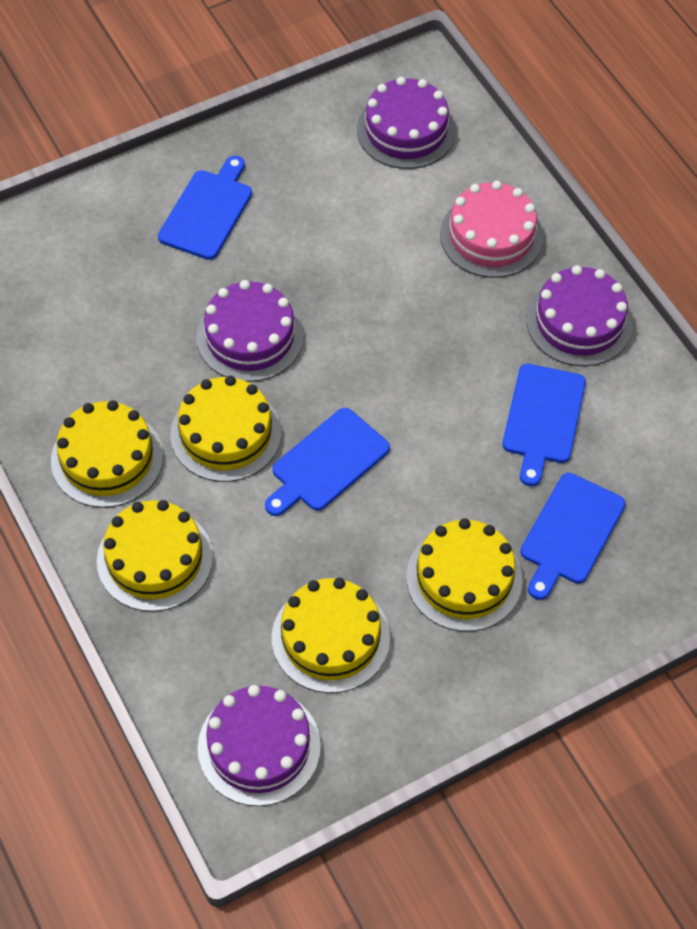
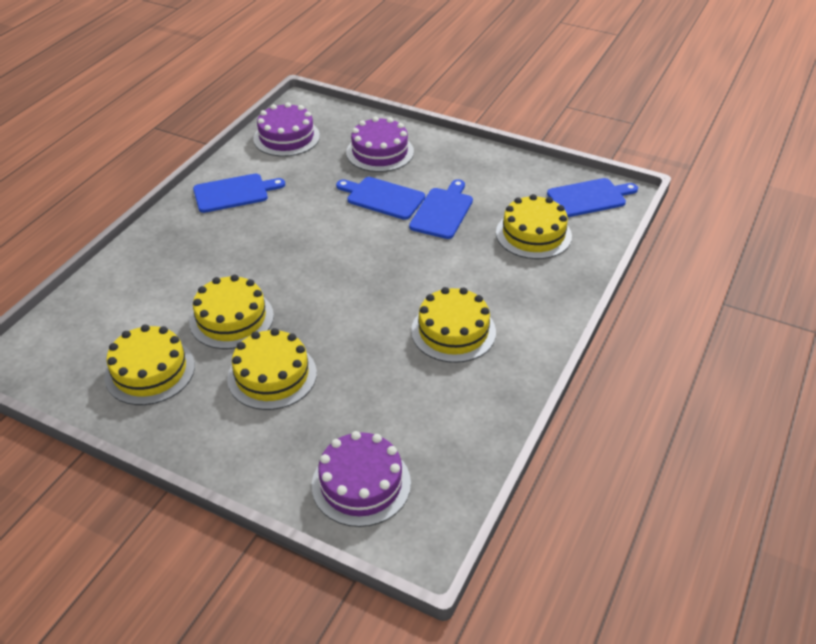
pink cake: 1 -> 0
purple cake: 4 -> 3

